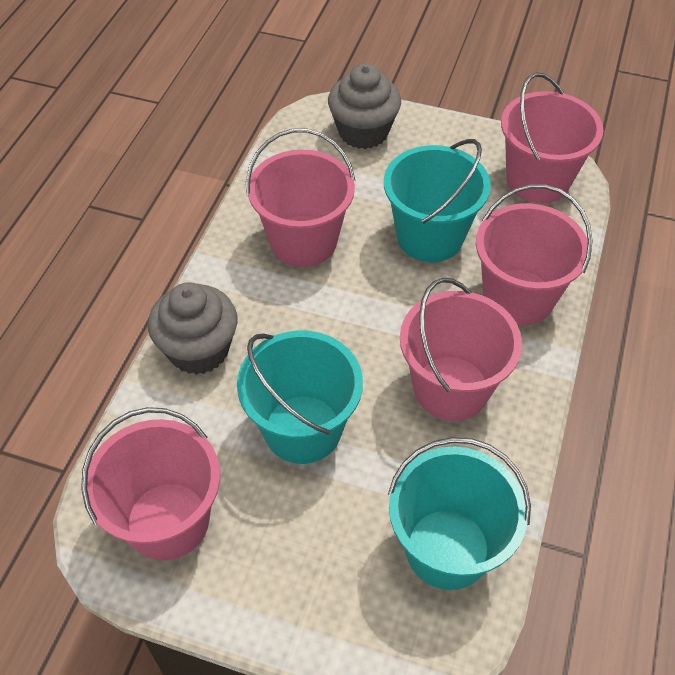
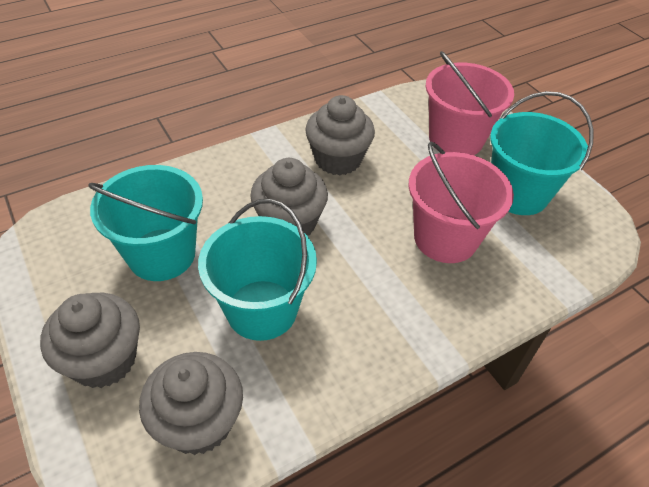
grey cupcake: 2 -> 4
pink bucket: 5 -> 2

